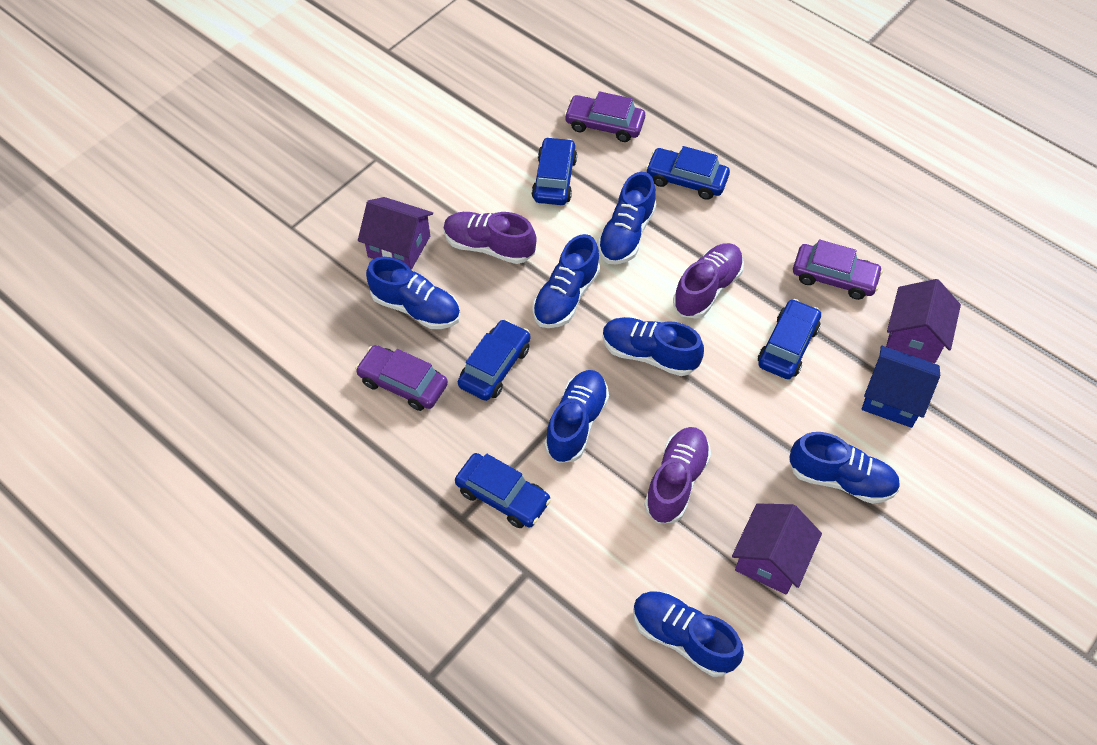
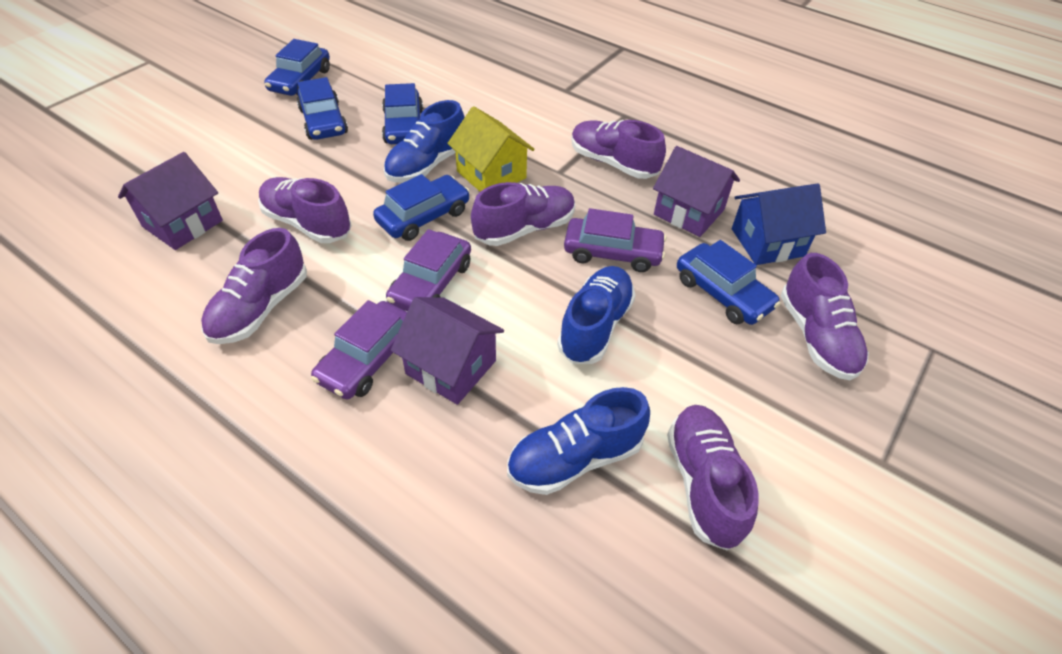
blue shoe: 7 -> 3
purple shoe: 3 -> 6
yellow house: 0 -> 1

